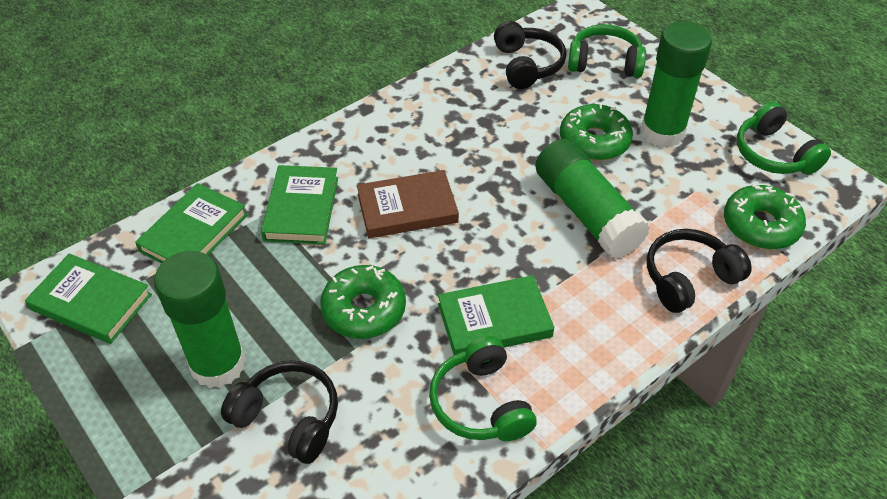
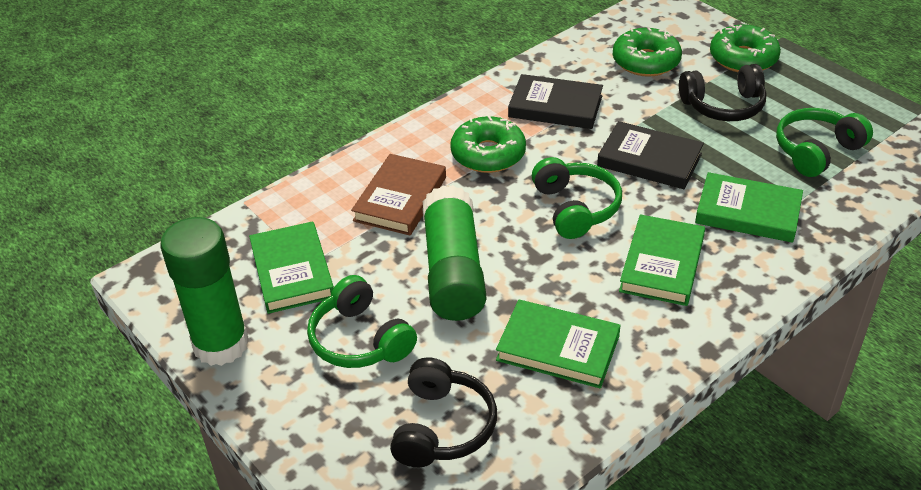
black book: 0 -> 2
black headphones: 3 -> 2
green glue stick: 3 -> 2

